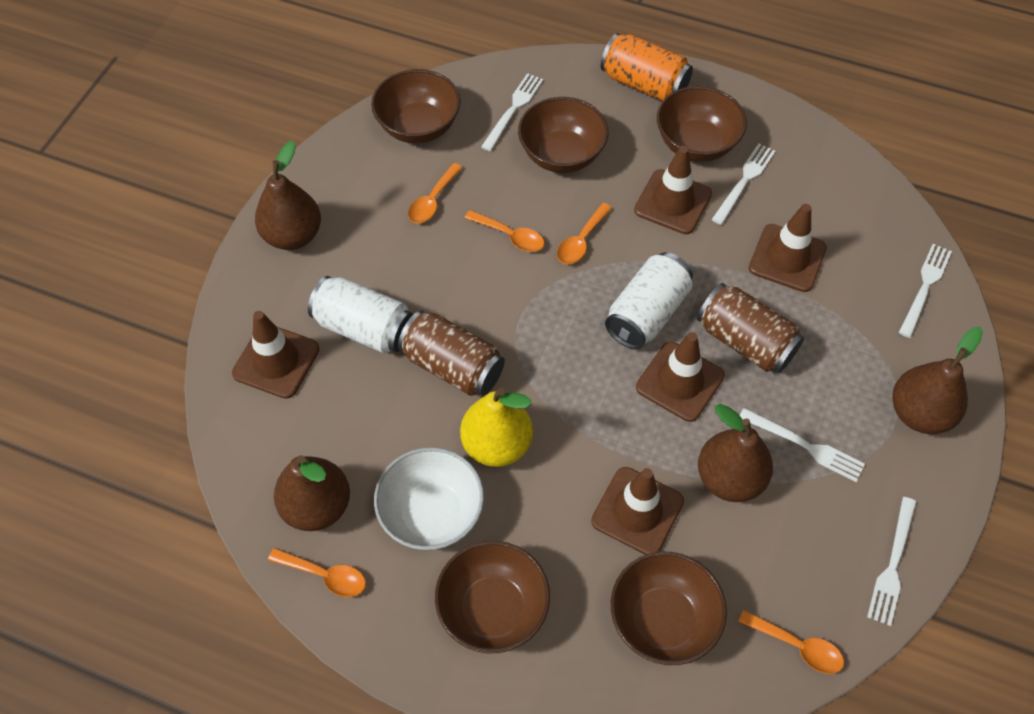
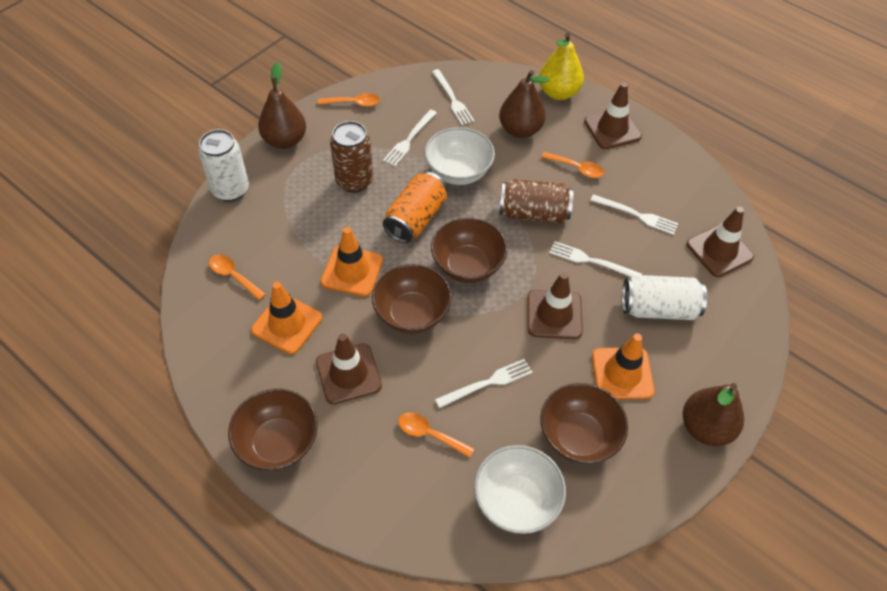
brown bowl: 5 -> 4
brown pear: 4 -> 3
brown traffic cone: 5 -> 4
orange spoon: 5 -> 4
orange traffic cone: 0 -> 3
white bowl: 1 -> 2

